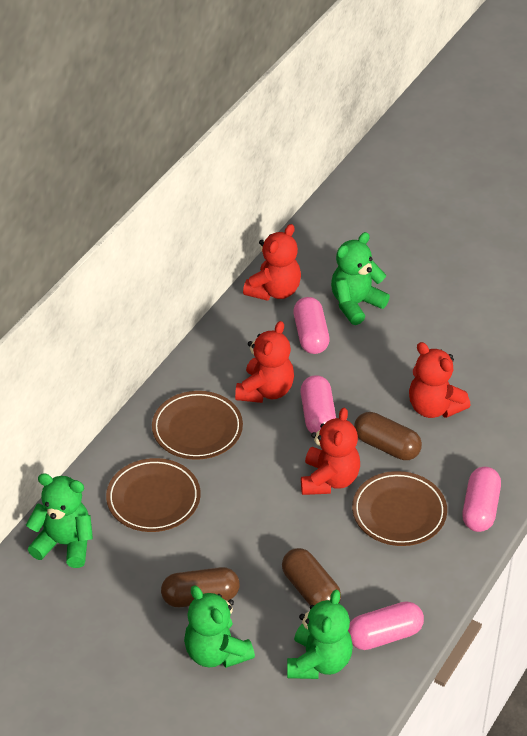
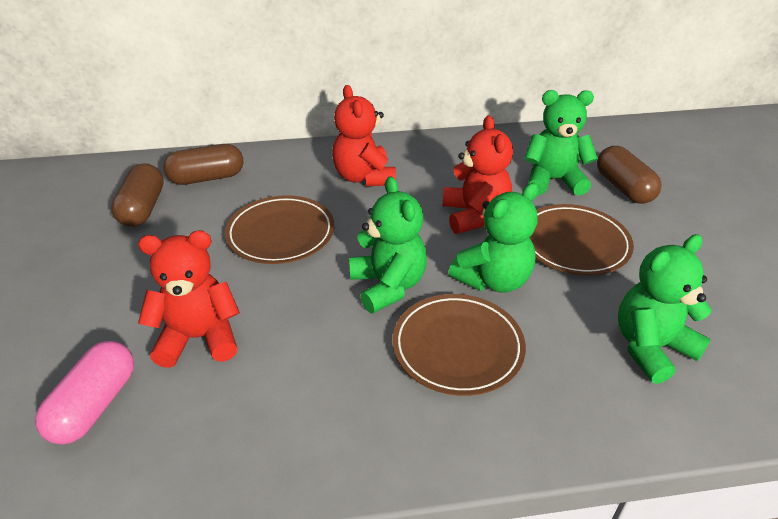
pink capsule: 4 -> 1
red teddy bear: 4 -> 3

